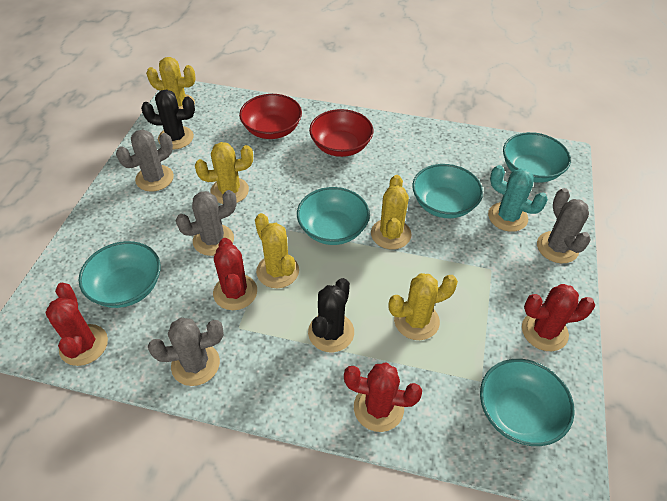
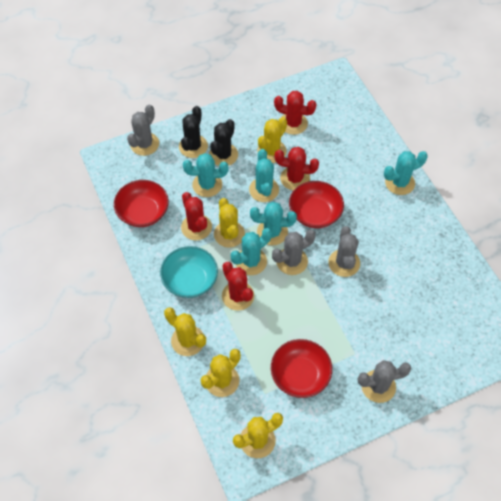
red bowl: 2 -> 3
turquoise bowl: 5 -> 1
turquoise cactus: 1 -> 5

